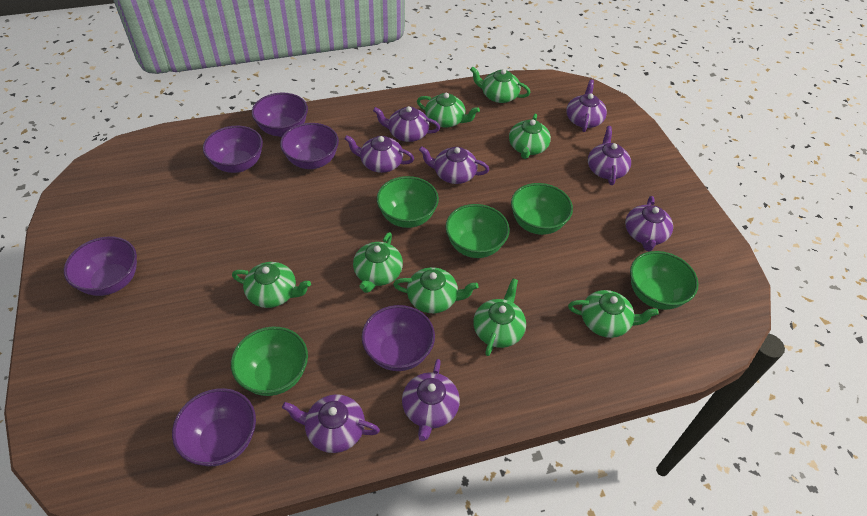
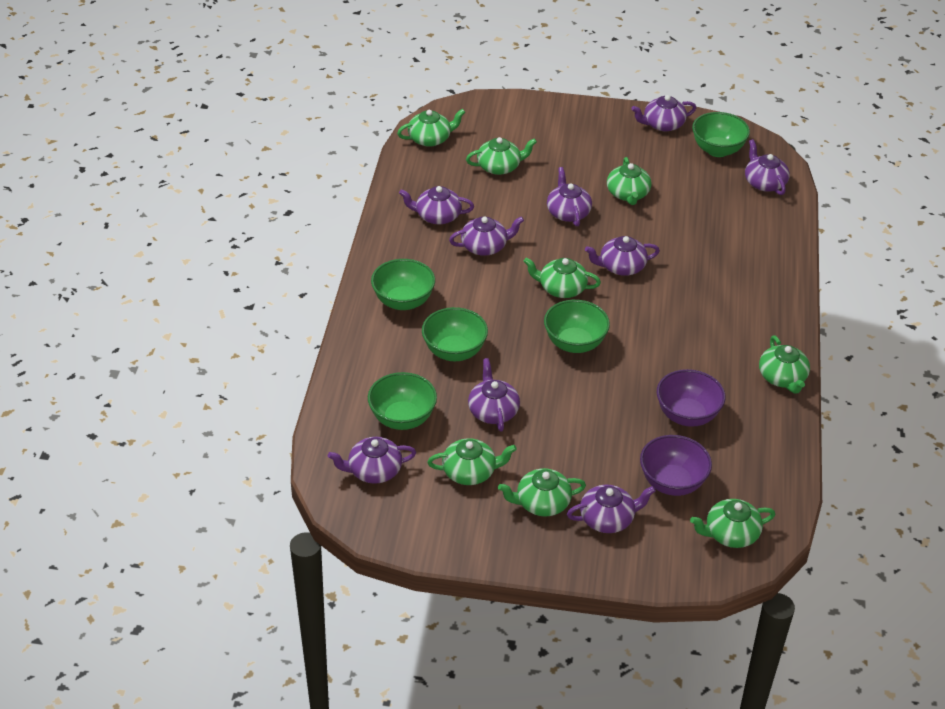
purple bowl: 6 -> 2
purple teapot: 8 -> 9

